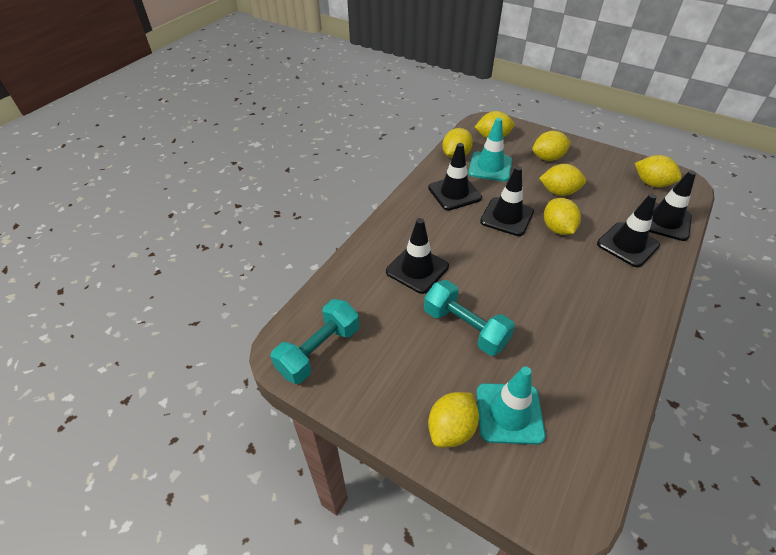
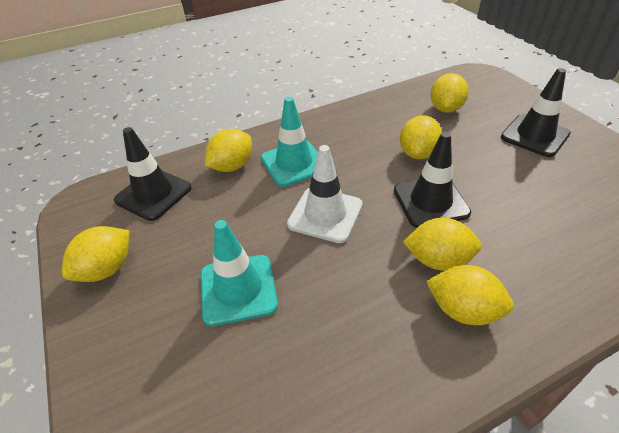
black traffic cone: 5 -> 3
turquoise dumbbell: 2 -> 0
white traffic cone: 0 -> 1
yellow lemon: 7 -> 6

